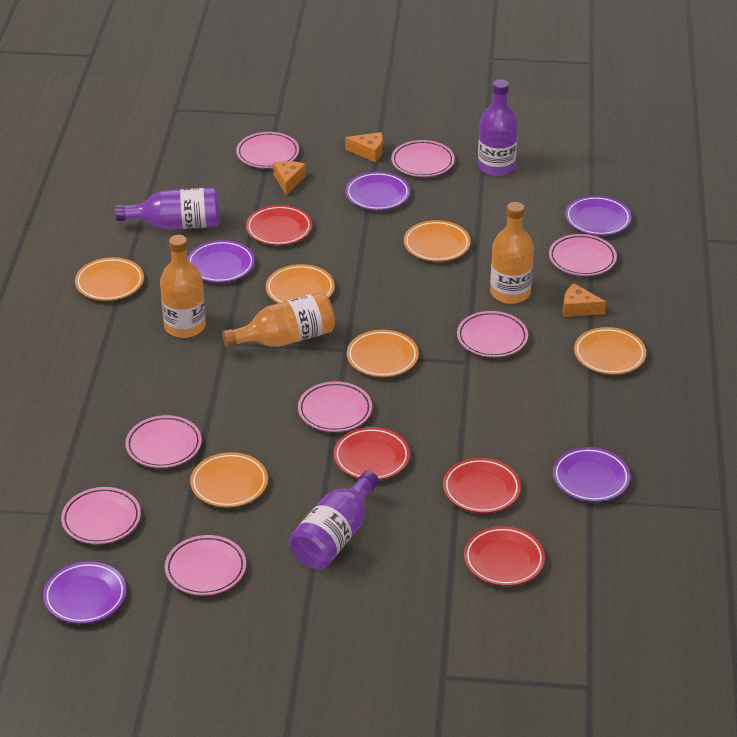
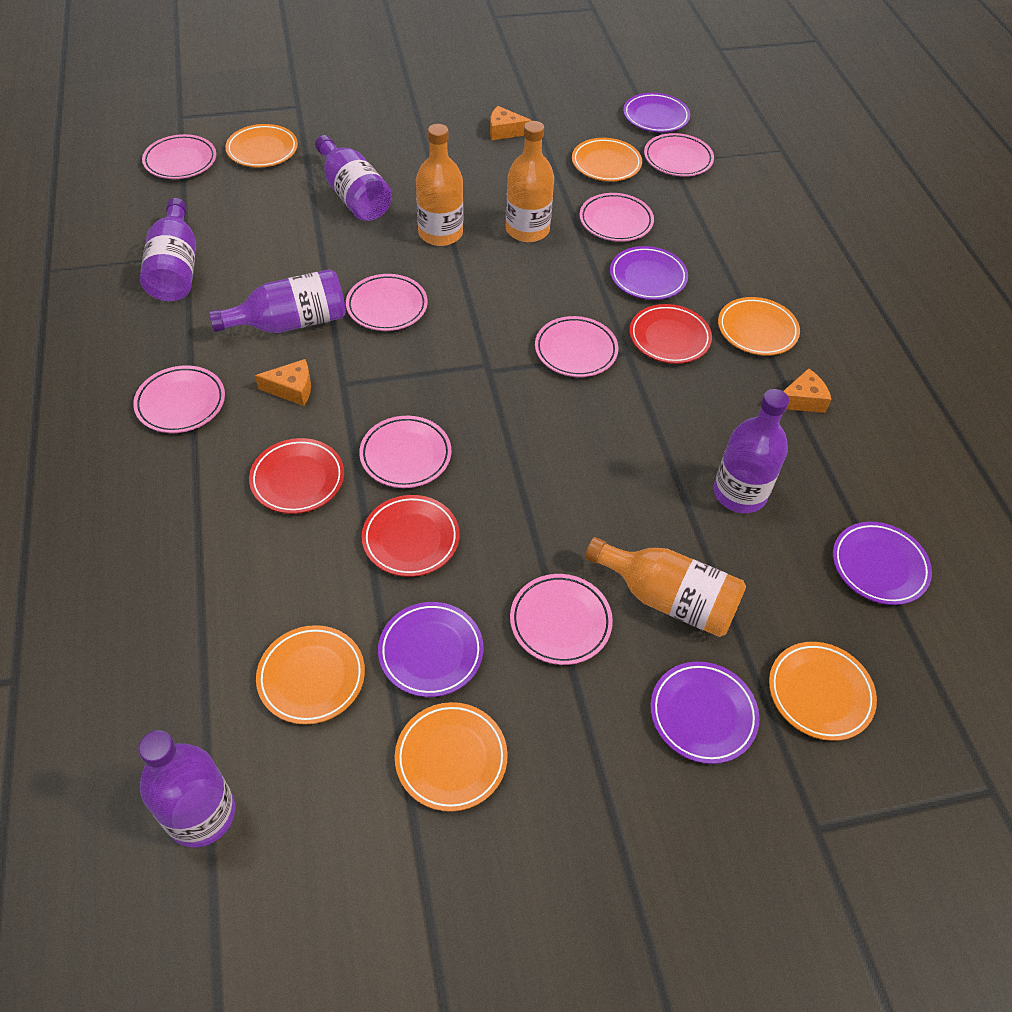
purple bottle: 3 -> 5
red plate: 4 -> 3

